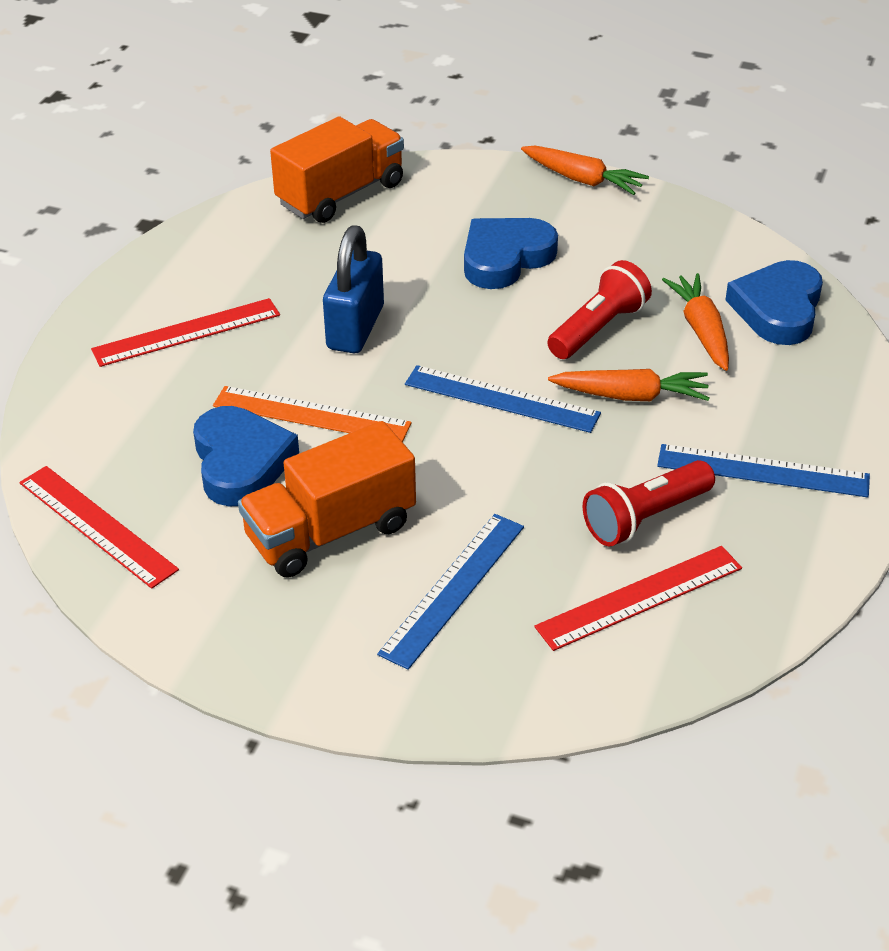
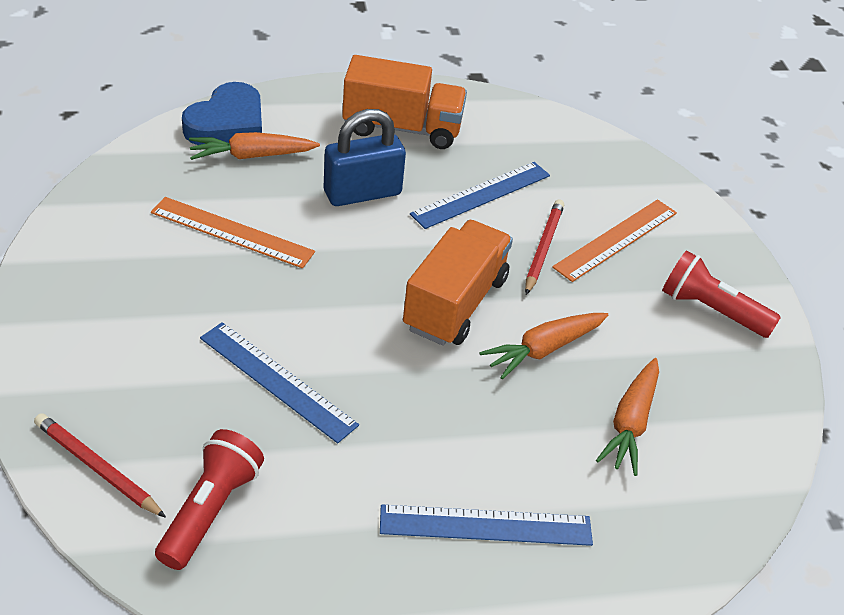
blue heart: 3 -> 1
orange ruler: 1 -> 2
red pencil: 0 -> 2
red ruler: 3 -> 0

